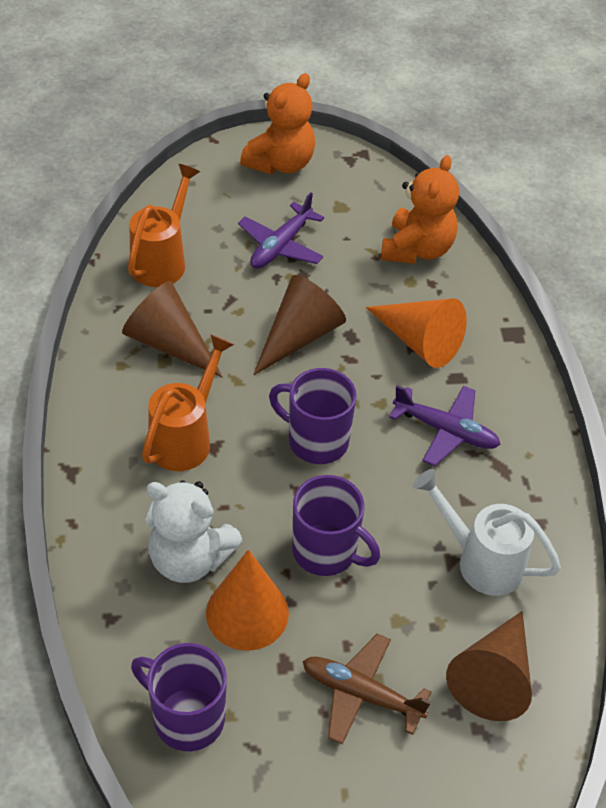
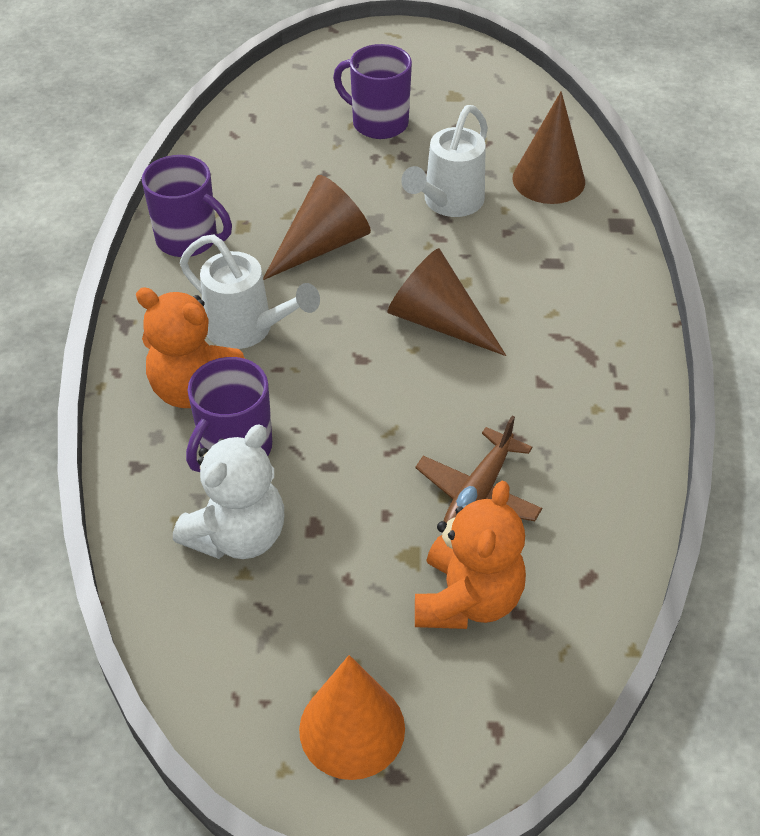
orange cone: 2 -> 1
orange watering can: 2 -> 0
purple plane: 2 -> 0
white watering can: 1 -> 2

